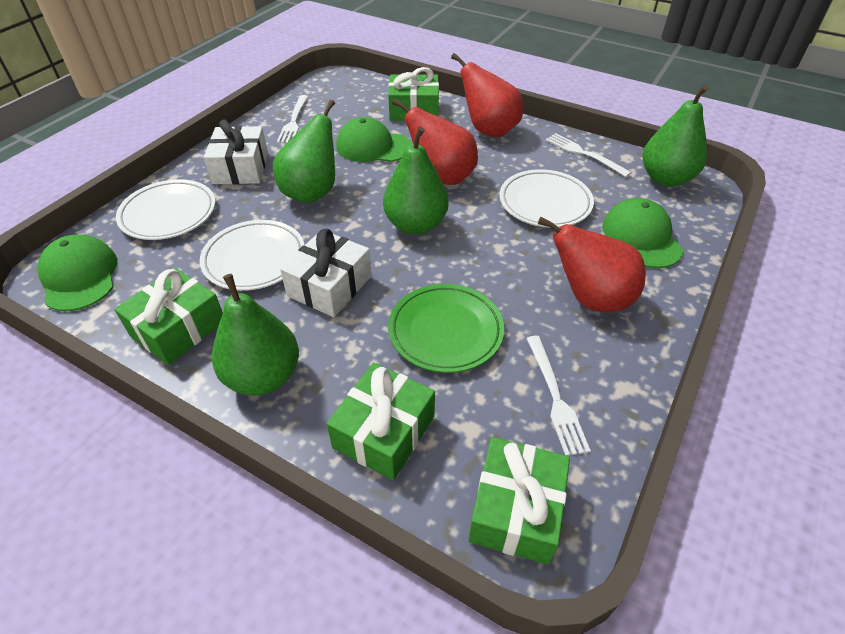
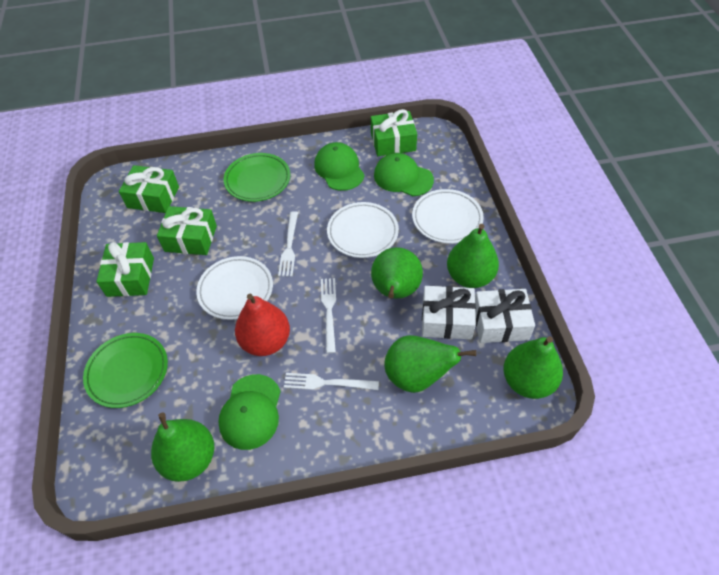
green pear: 4 -> 5
green plate: 1 -> 2
red pear: 3 -> 1

